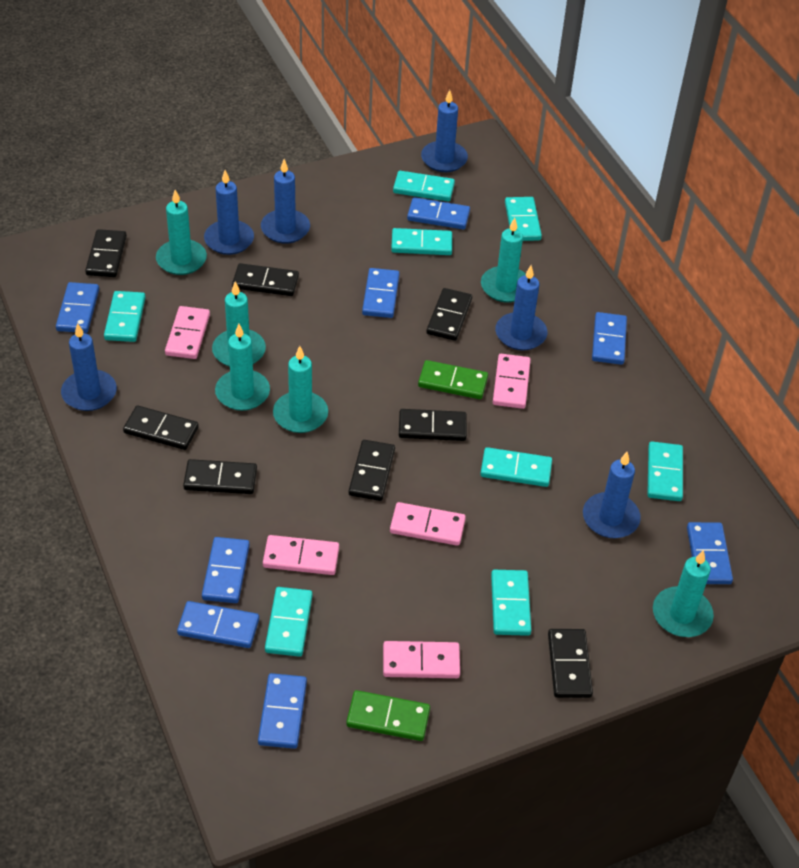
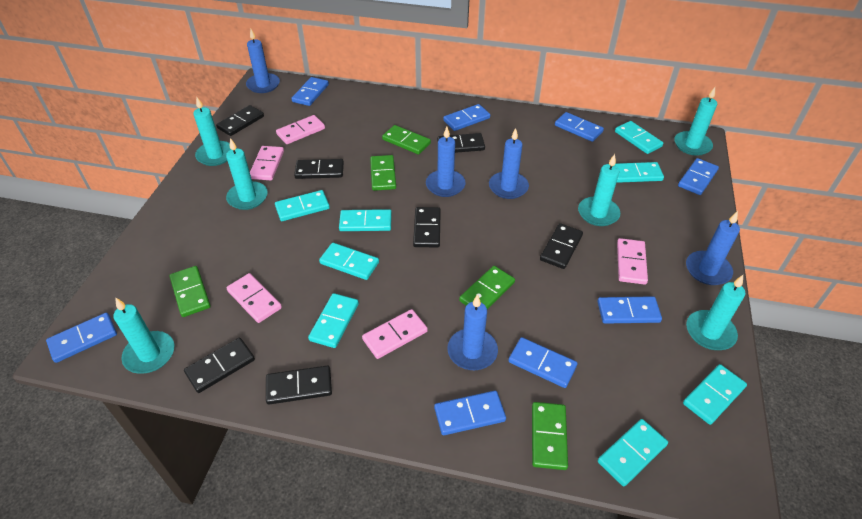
black domino: 8 -> 7
blue candle: 6 -> 5
green domino: 2 -> 5

